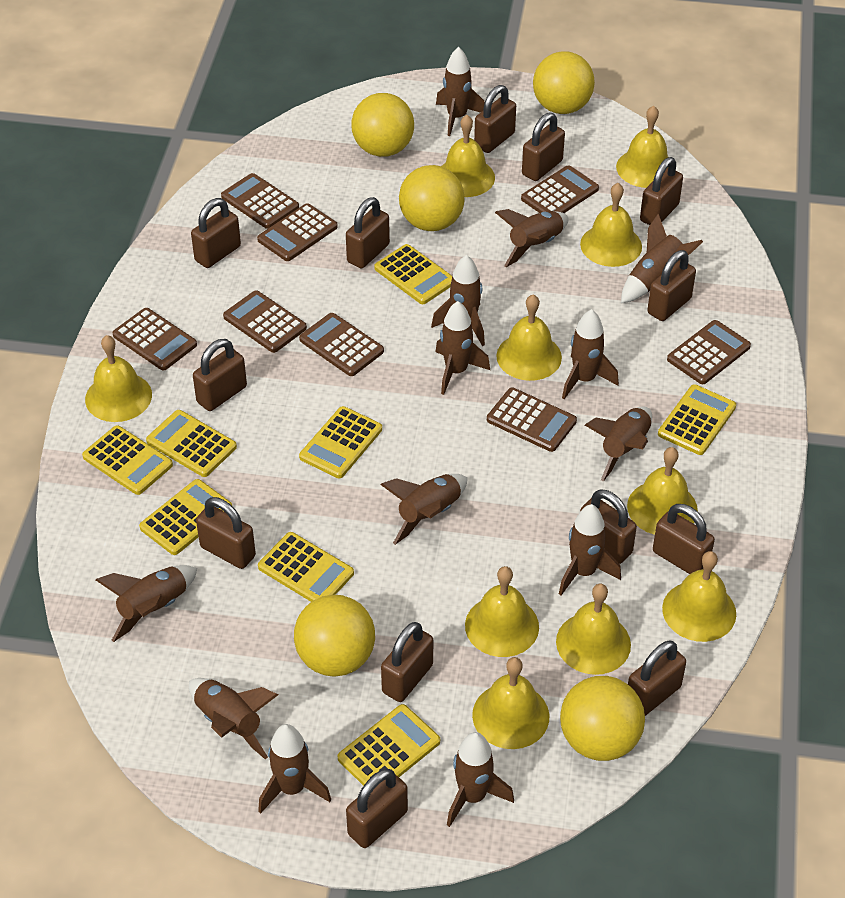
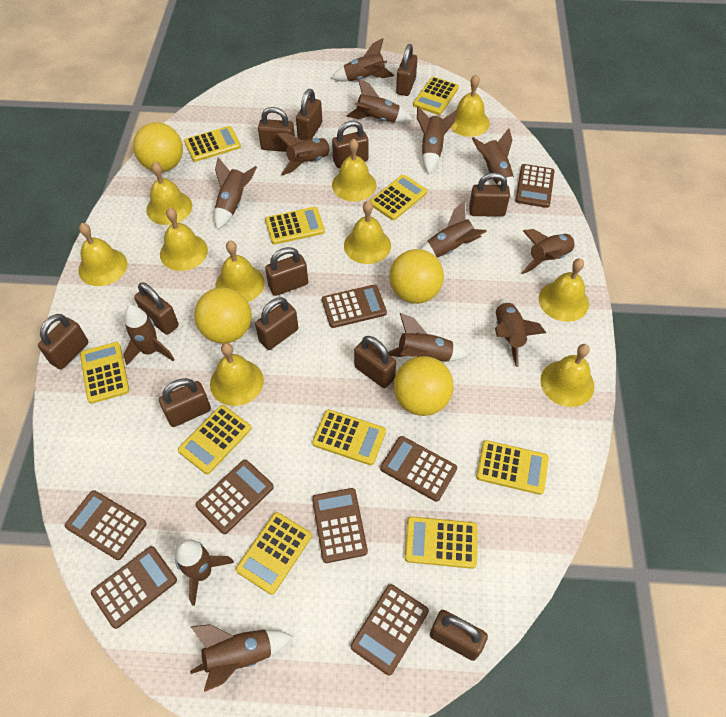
brown padlock: 13 -> 12
yellow ball: 5 -> 4
yellow calculator: 8 -> 10

